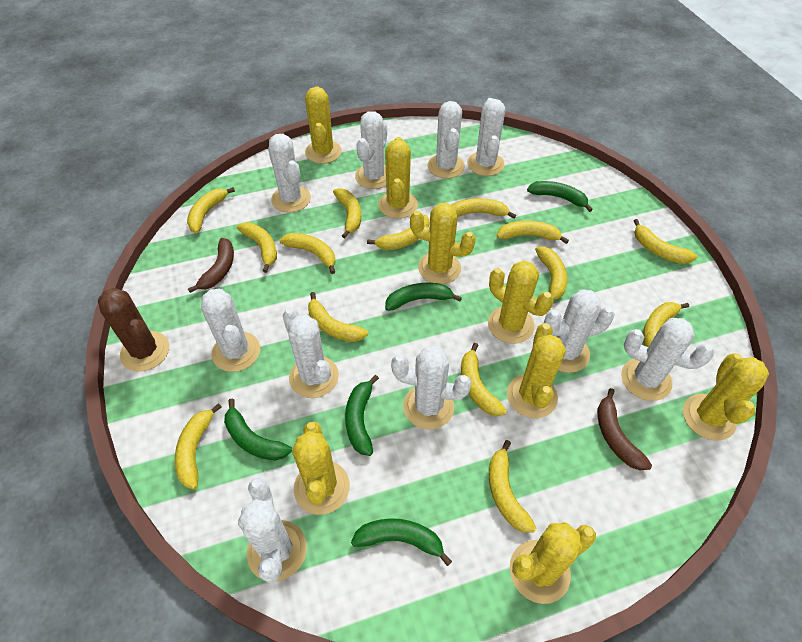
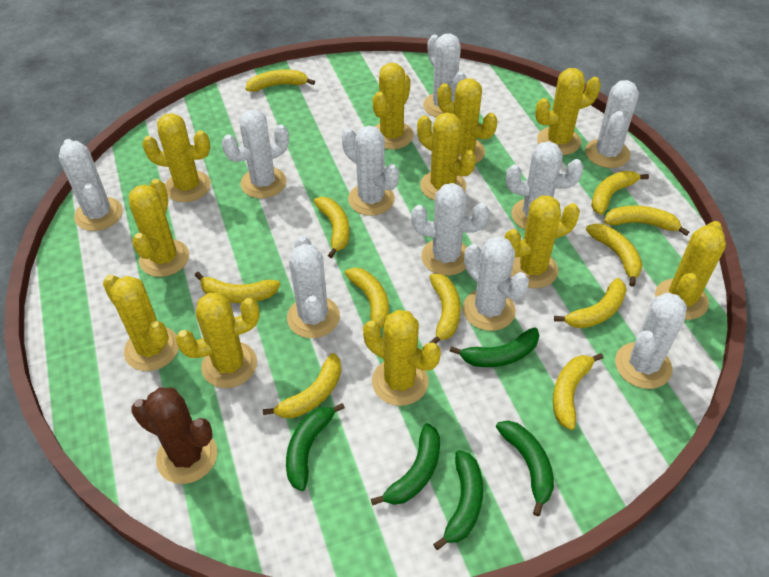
brown banana: 2 -> 0
yellow banana: 14 -> 11
yellow cactus: 8 -> 11

